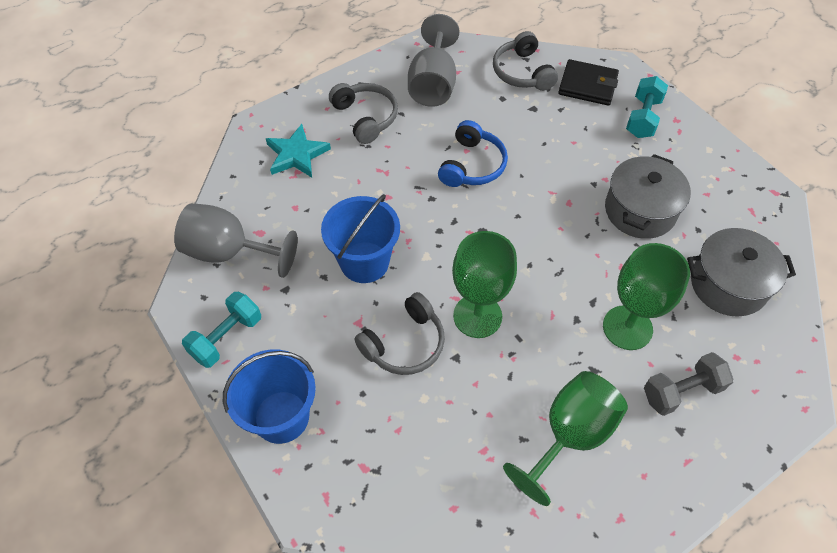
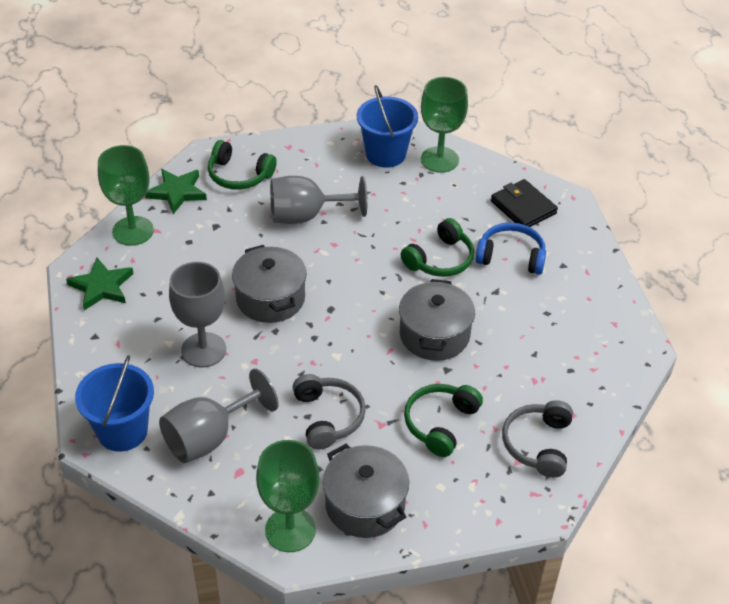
green headphones: 0 -> 3
green star: 0 -> 2
grey dumbbell: 1 -> 0
grey goblet: 2 -> 3
grey headphones: 3 -> 2
grey pot: 2 -> 3
turquoise dumbbell: 2 -> 0
turquoise star: 1 -> 0

